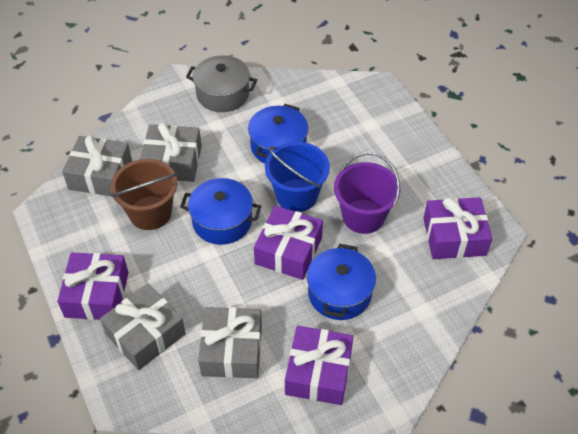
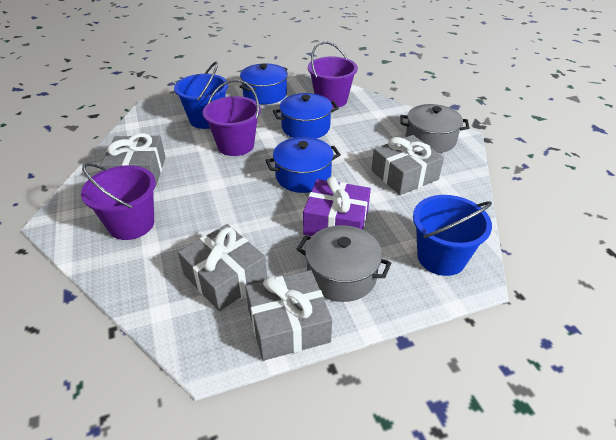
blue bucket: 1 -> 2
brown bucket: 1 -> 0
grey pot: 1 -> 2
purple bucket: 1 -> 3
purple gift: 4 -> 1

